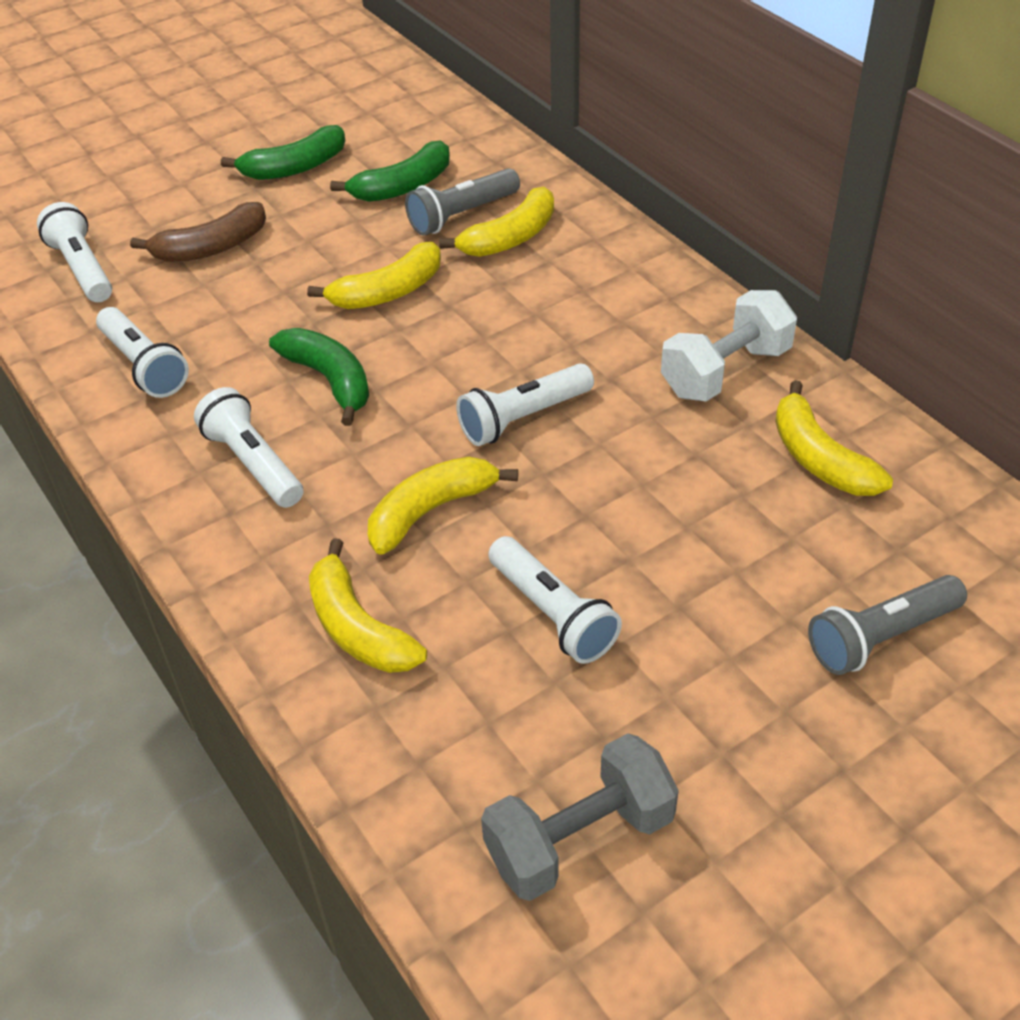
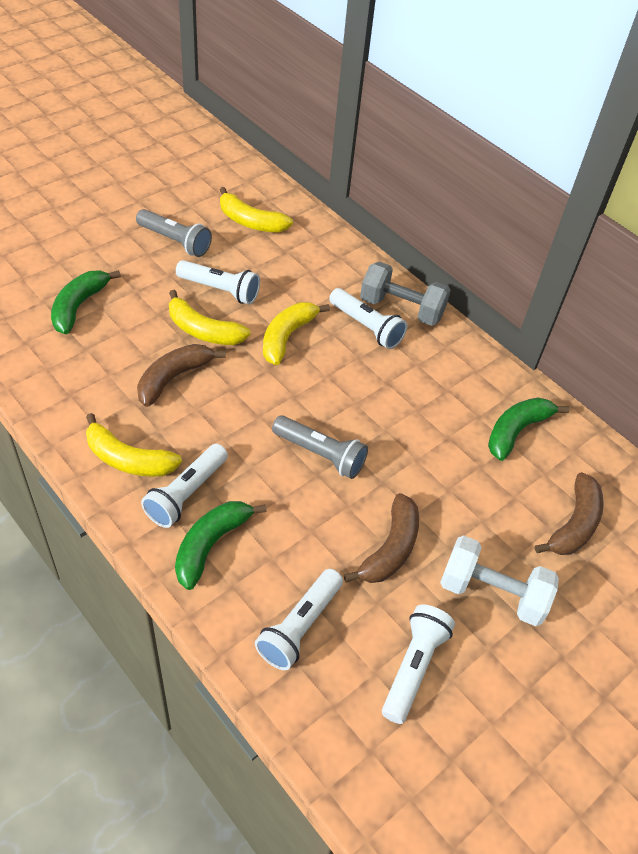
brown banana: 1 -> 3
yellow banana: 5 -> 4

